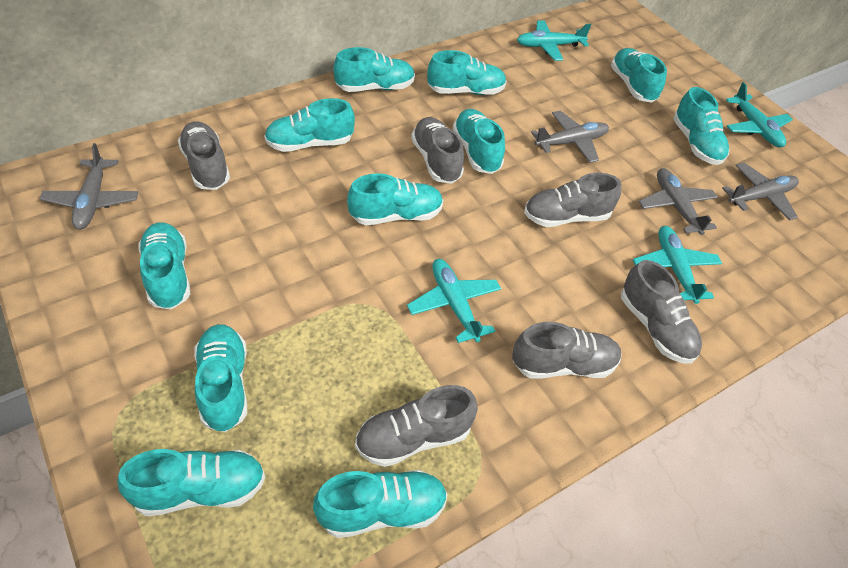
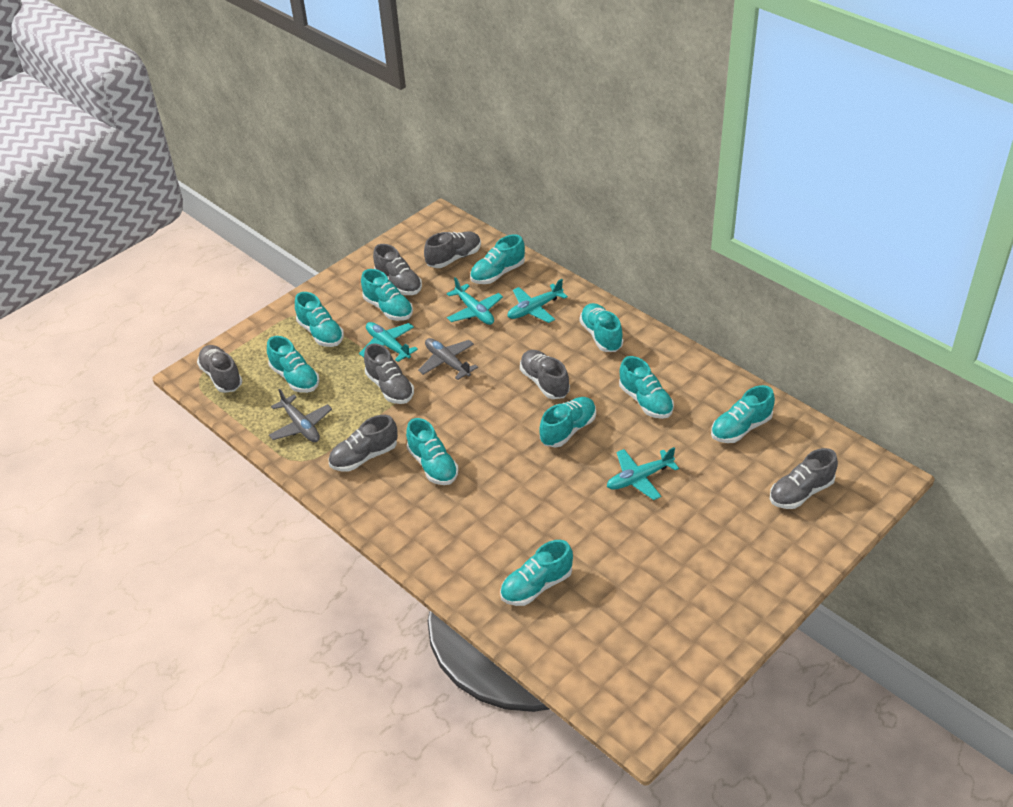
grey plane: 4 -> 2
grey shoe: 6 -> 7
turquoise shoe: 11 -> 10

